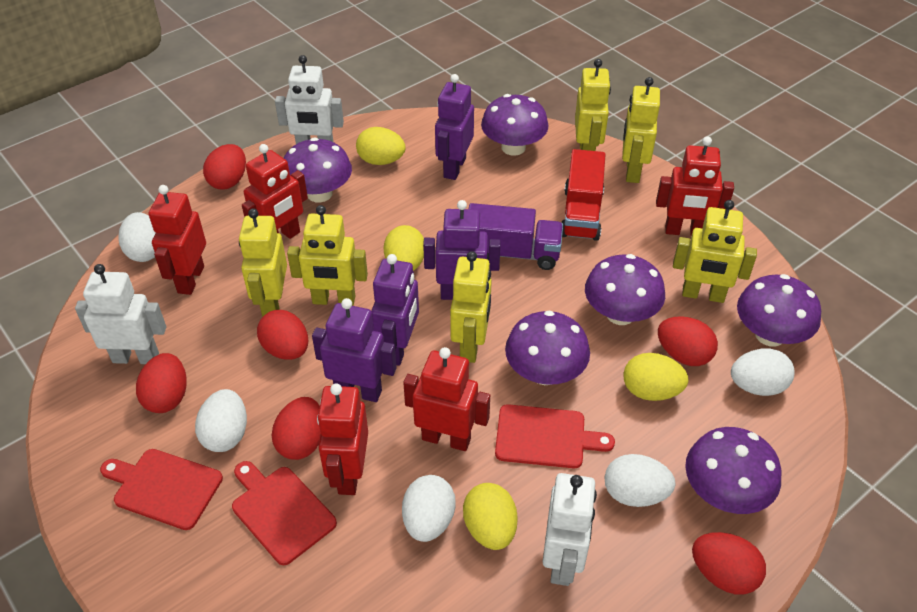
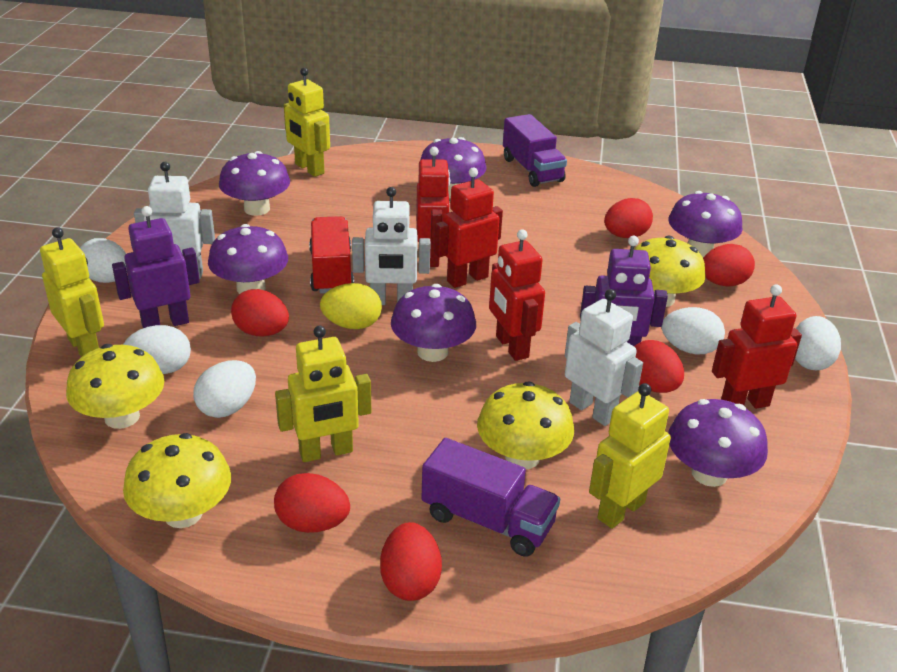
purple robot: 4 -> 2
purple truck: 1 -> 2
red cutting board: 3 -> 0
red robot: 5 -> 4
yellow egg: 4 -> 1
yellow mushroom: 0 -> 4
yellow robot: 6 -> 4

